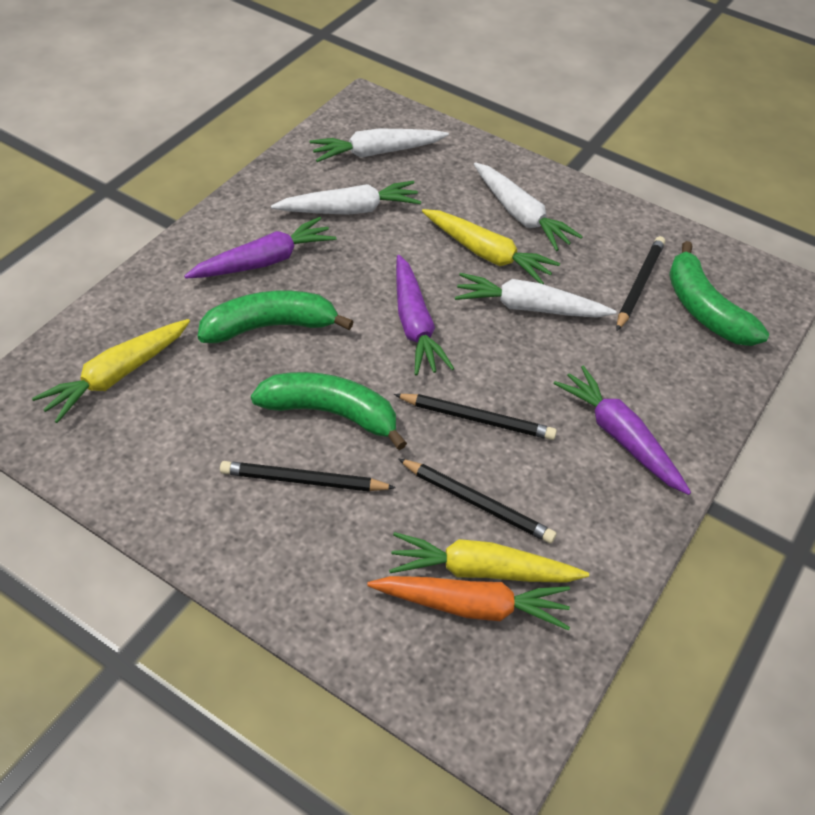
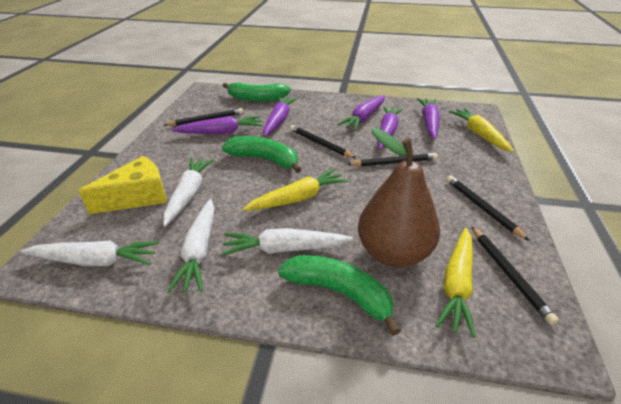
black pencil: 4 -> 5
brown pear: 0 -> 1
orange carrot: 1 -> 0
purple carrot: 3 -> 5
yellow cheese: 0 -> 1

